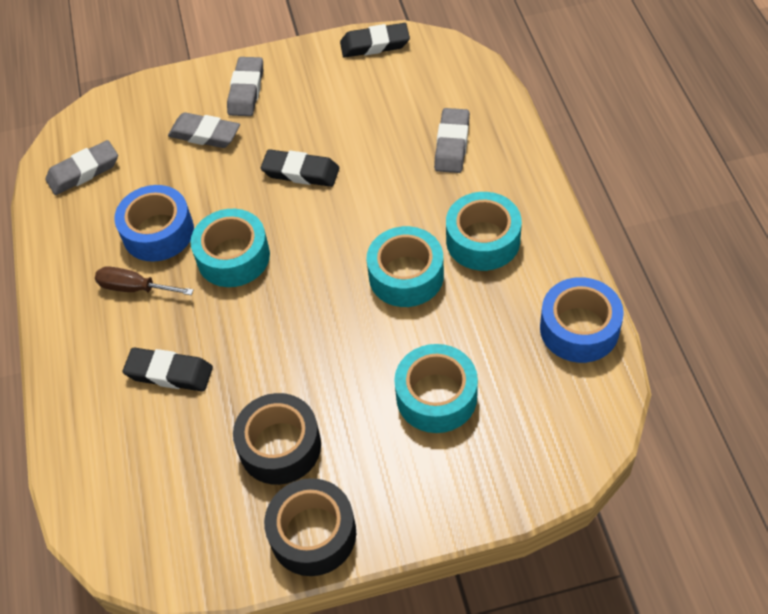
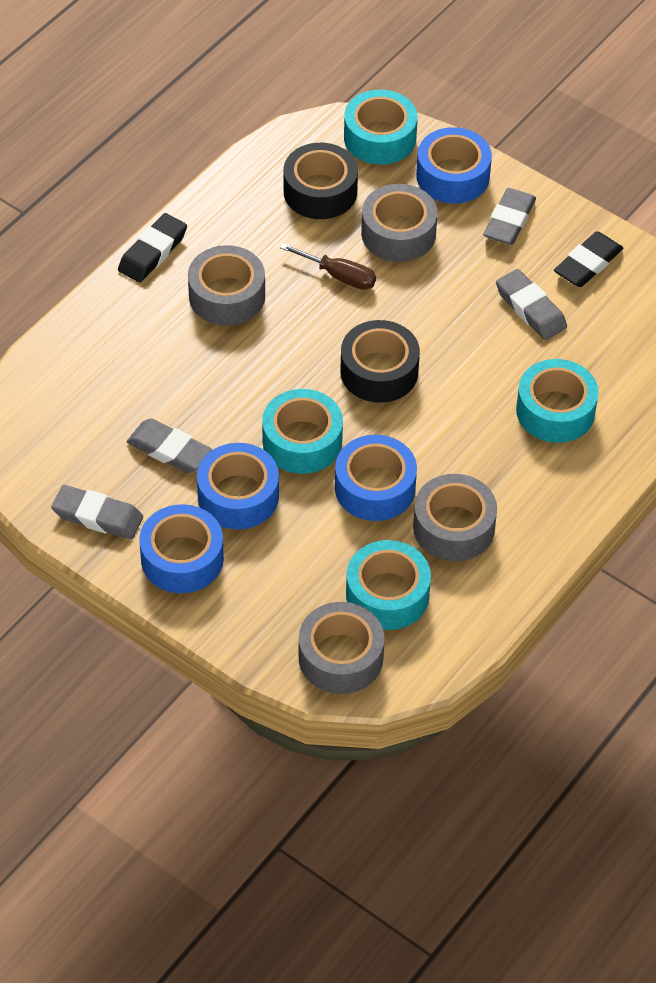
black eraser: 3 -> 2
blue tape: 2 -> 4
grey tape: 0 -> 4

